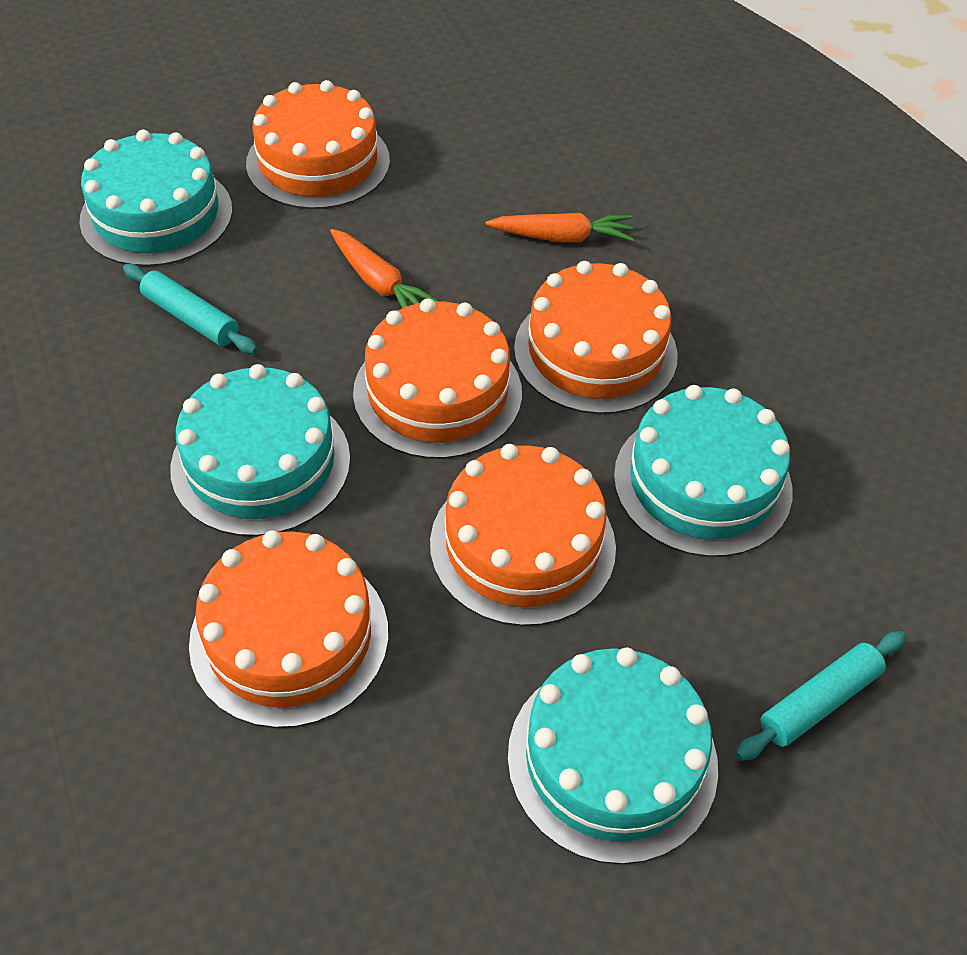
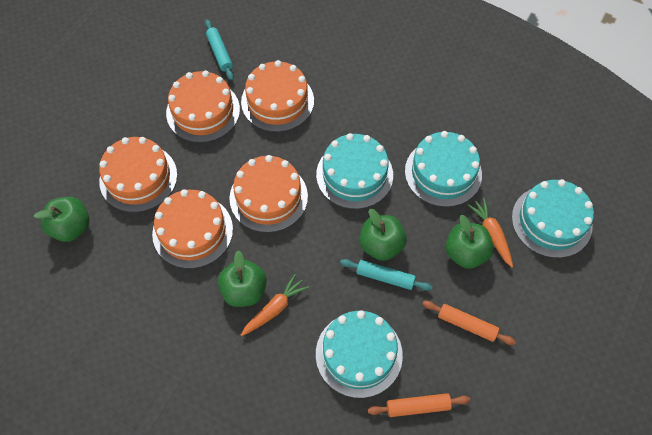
green apple: 0 -> 4
orange rolling pin: 0 -> 2

